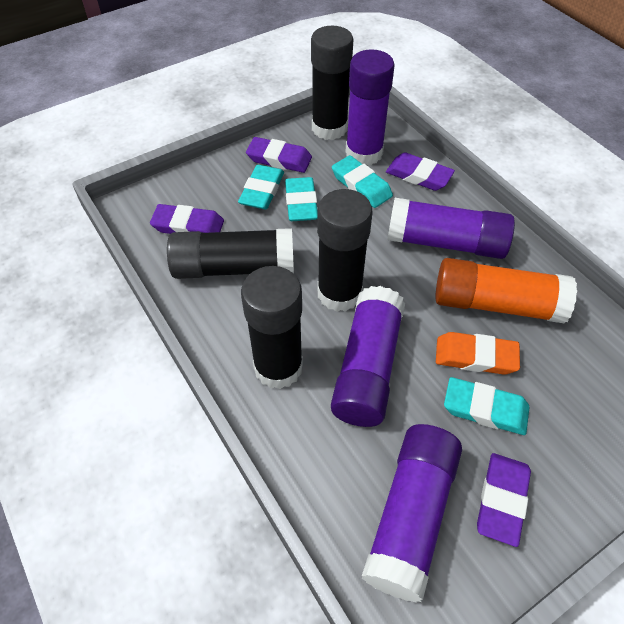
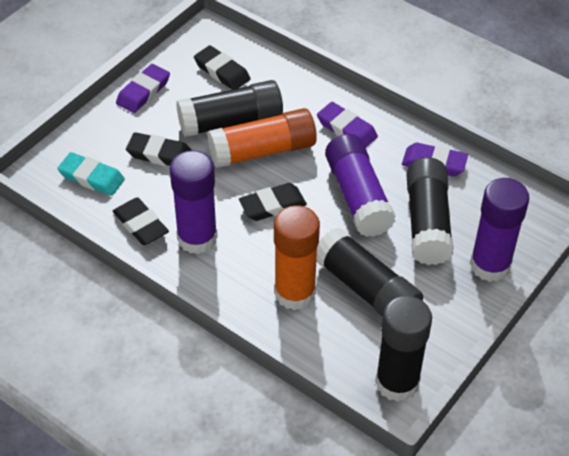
black eraser: 0 -> 4
orange eraser: 1 -> 0
orange glue stick: 1 -> 2
purple eraser: 4 -> 3
purple glue stick: 4 -> 3
turquoise eraser: 4 -> 1

